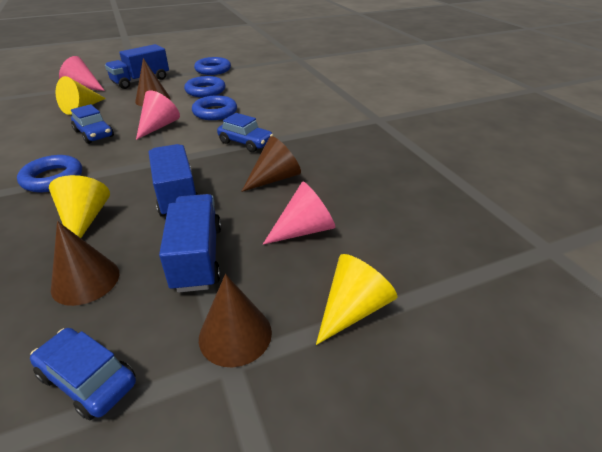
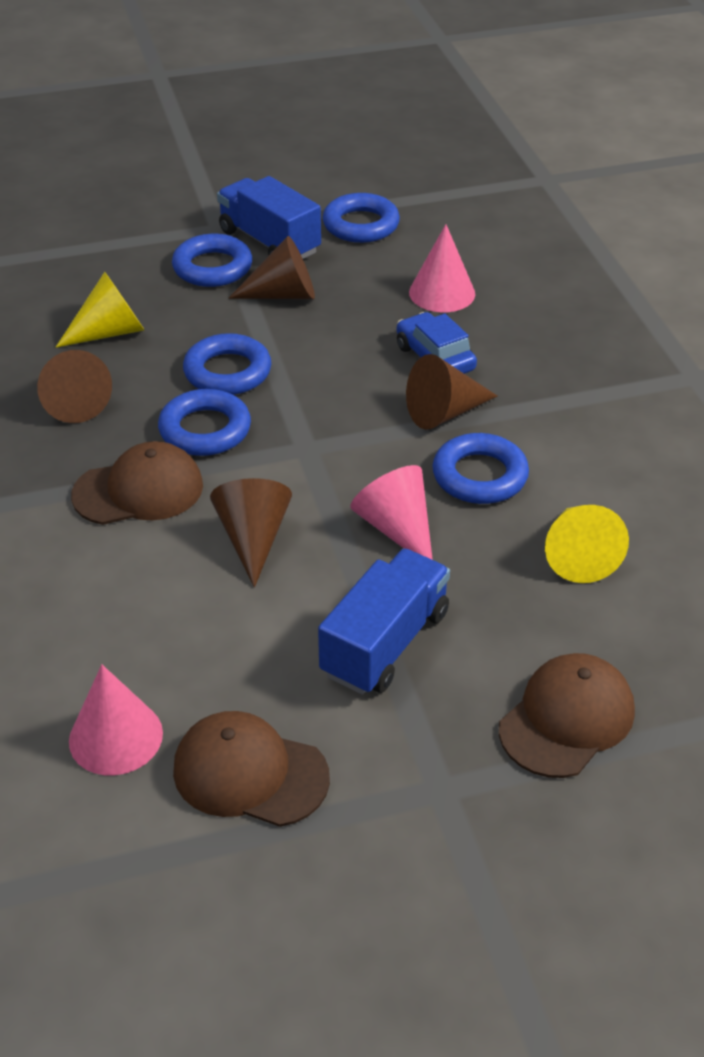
blue car: 3 -> 1
blue ring: 4 -> 5
blue truck: 3 -> 2
brown cap: 0 -> 3
yellow cone: 3 -> 2

